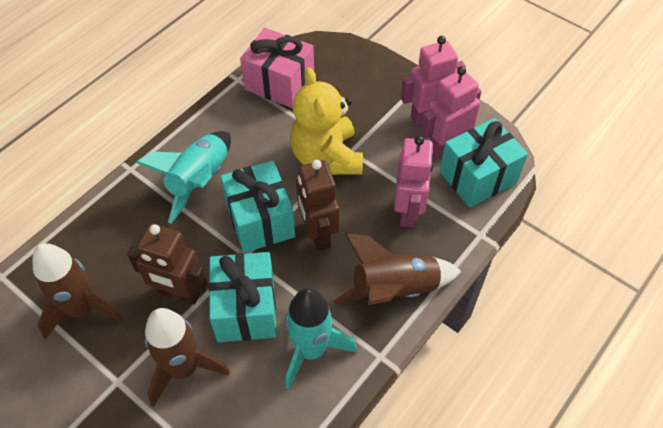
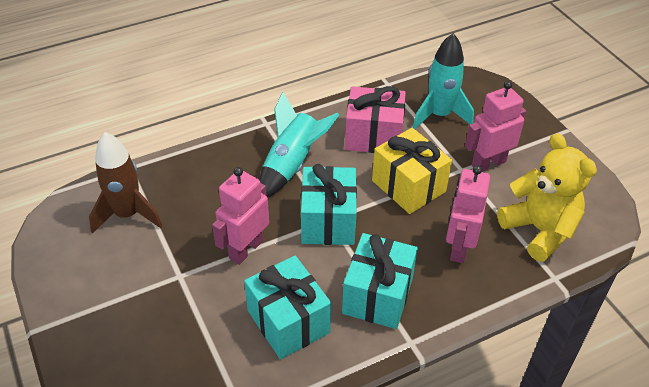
brown robot: 2 -> 0
brown rocket: 3 -> 1
yellow gift: 0 -> 1

